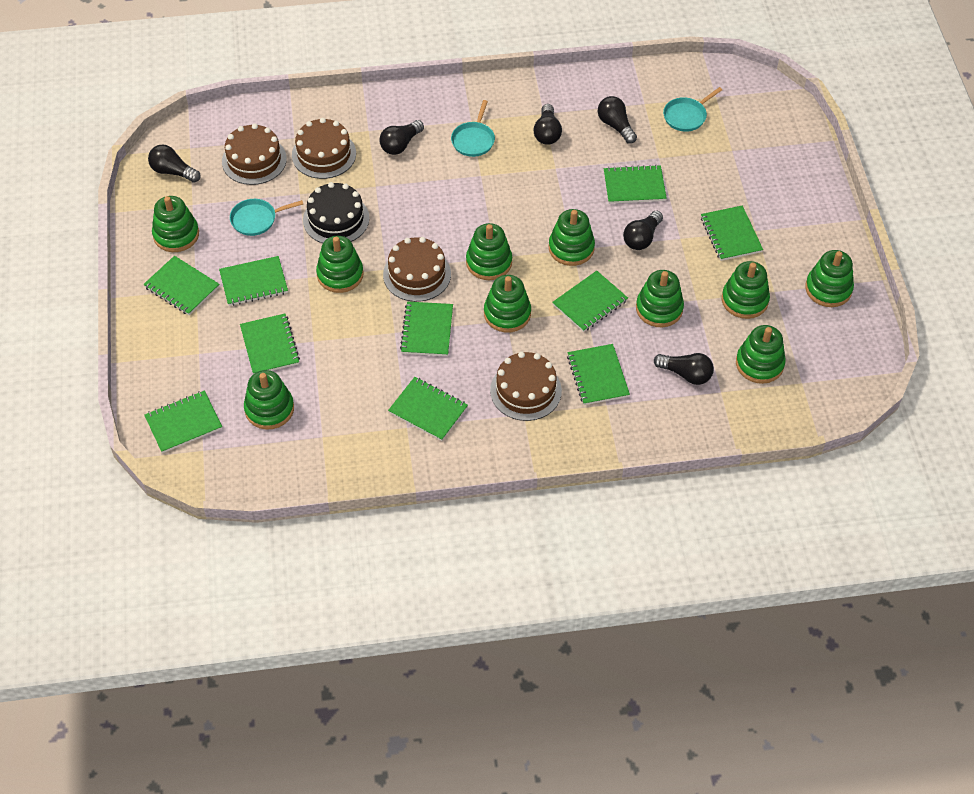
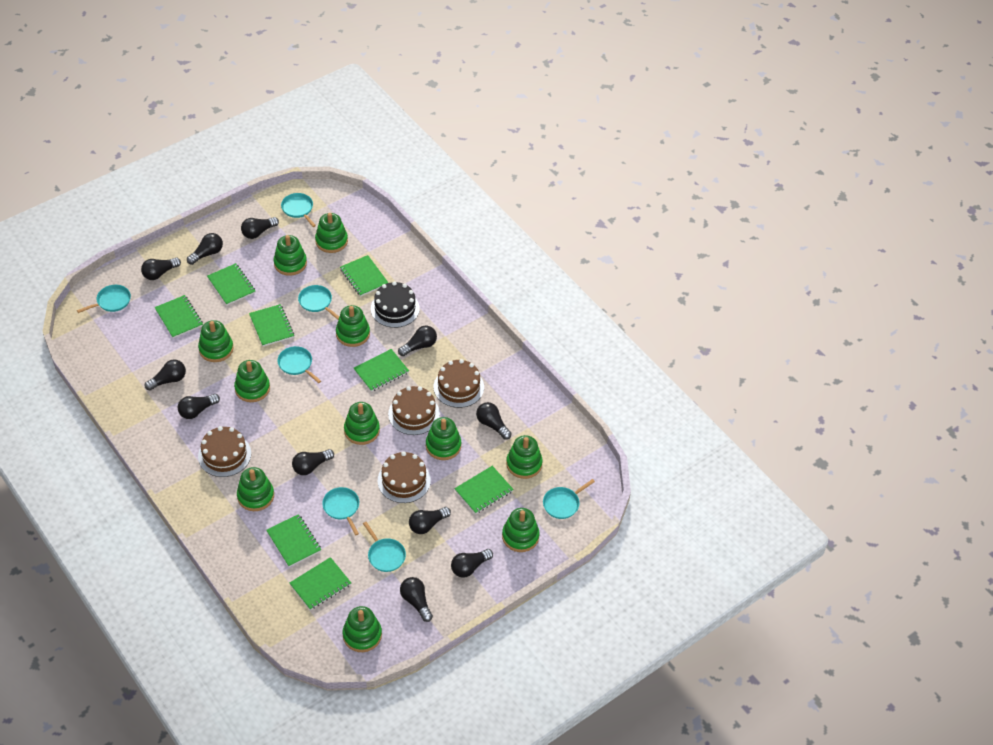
black light bulb: 6 -> 11
green notebook: 10 -> 8
green stacking toy: 10 -> 11
turquoise pan: 3 -> 7

